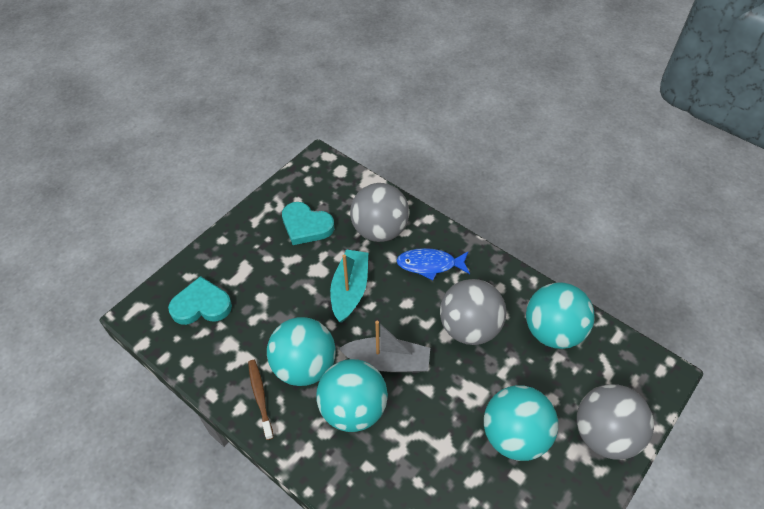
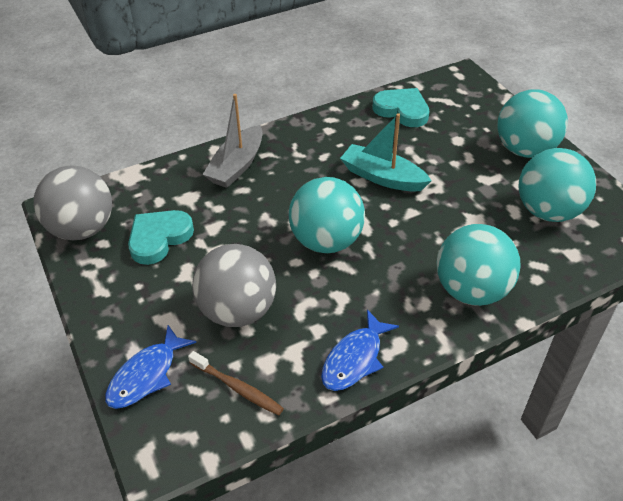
blue fish: 1 -> 2
grey ball: 3 -> 2

